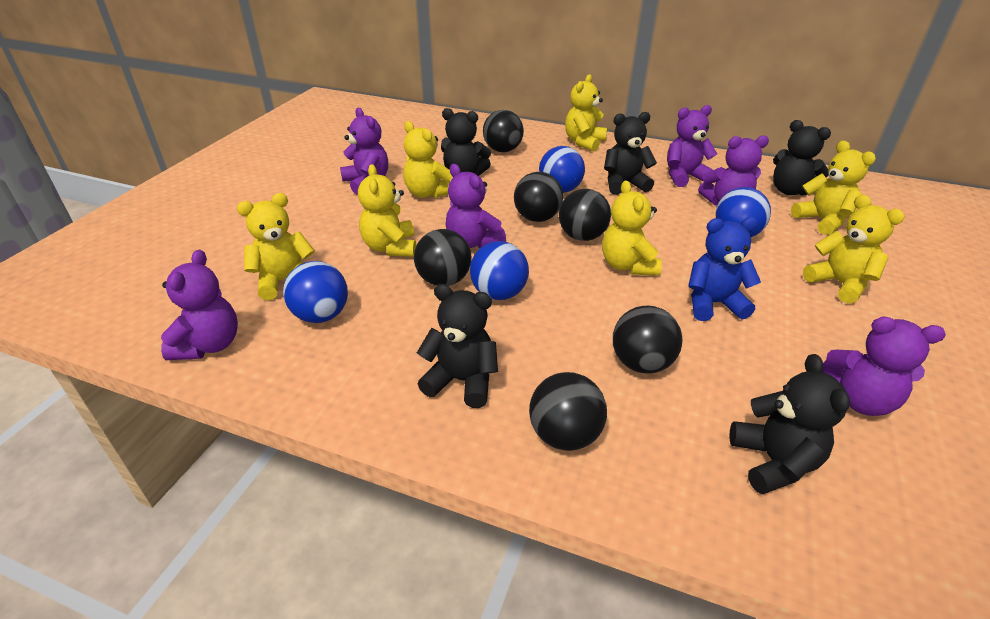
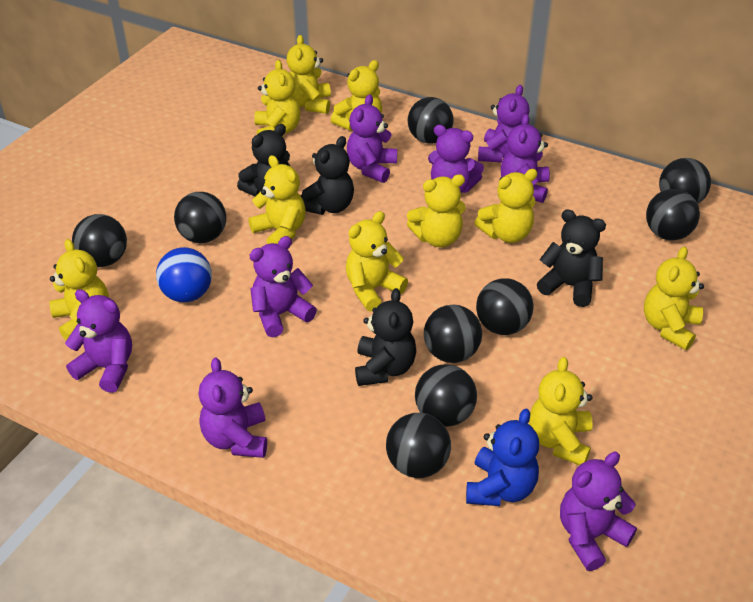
black ball: 6 -> 9
black teddy bear: 5 -> 4
blue ball: 4 -> 1
purple teddy bear: 6 -> 8
yellow teddy bear: 7 -> 10

